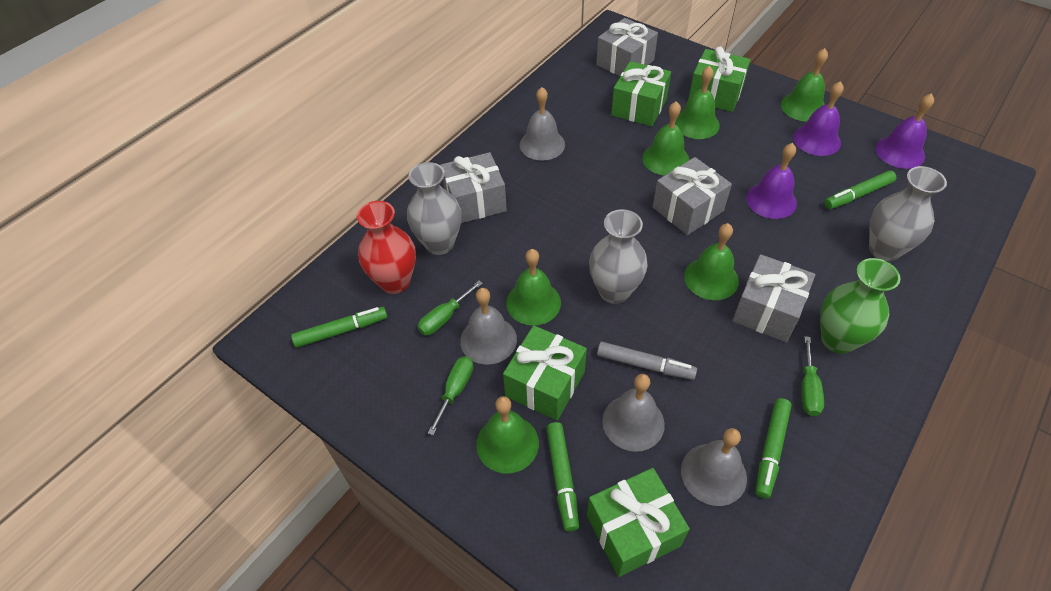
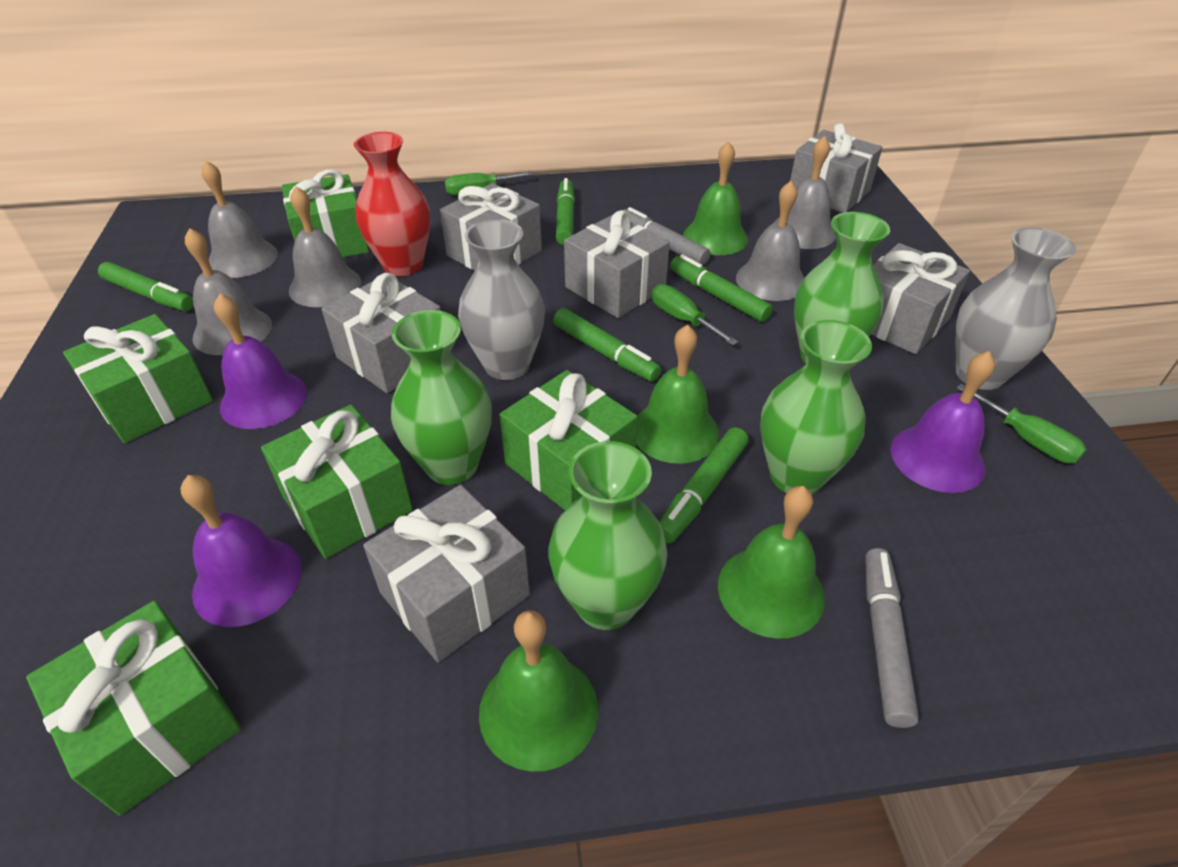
green bell: 6 -> 4
green gift: 4 -> 5
green marker: 4 -> 5
green vase: 1 -> 4
grey bell: 4 -> 5
grey gift: 4 -> 6
grey marker: 1 -> 2
grey vase: 3 -> 2

